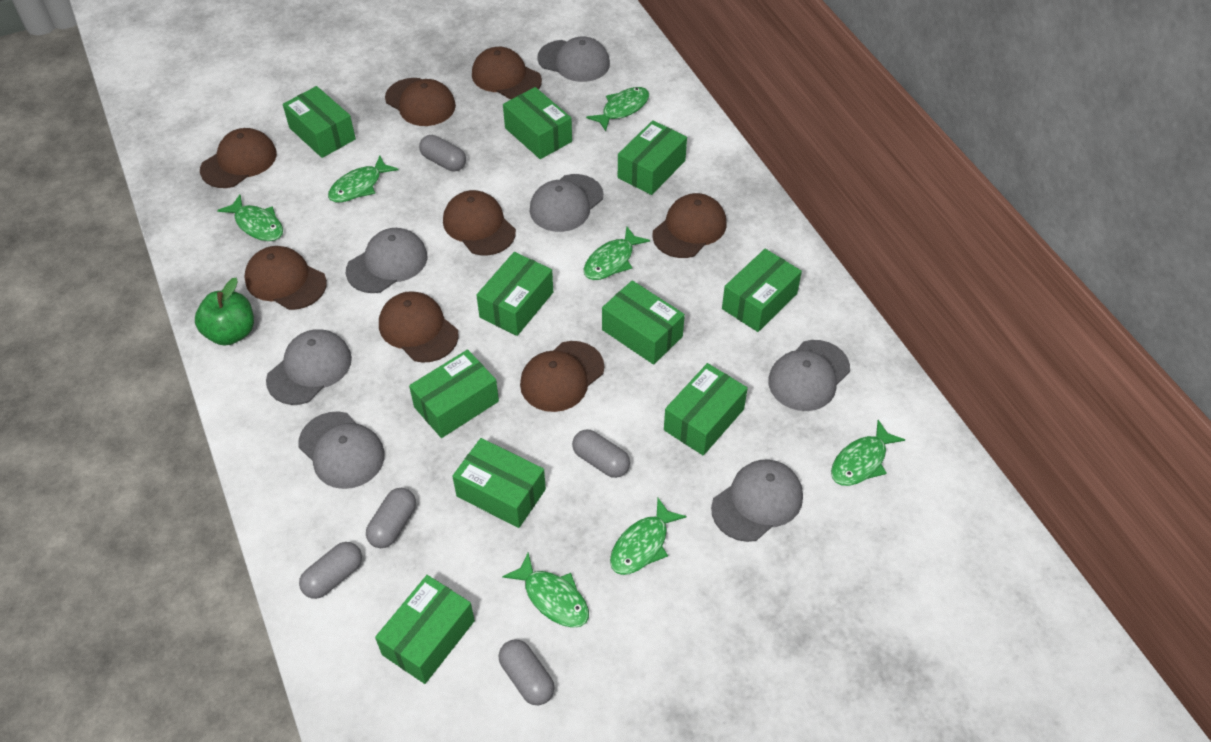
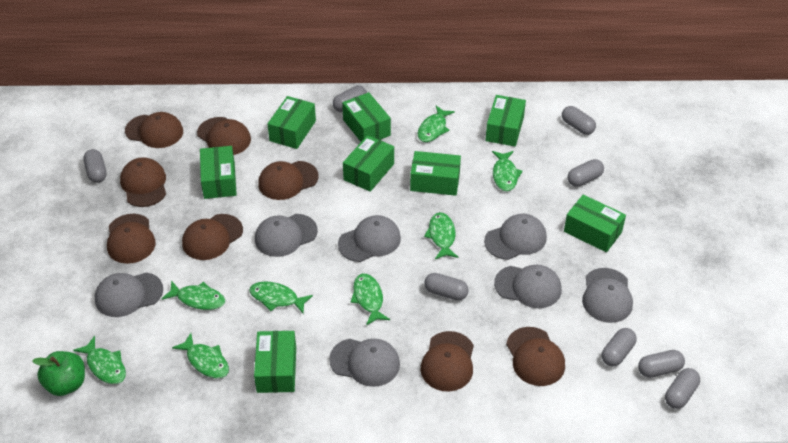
green box: 10 -> 8
green fish: 7 -> 8
grey capsule: 5 -> 8

